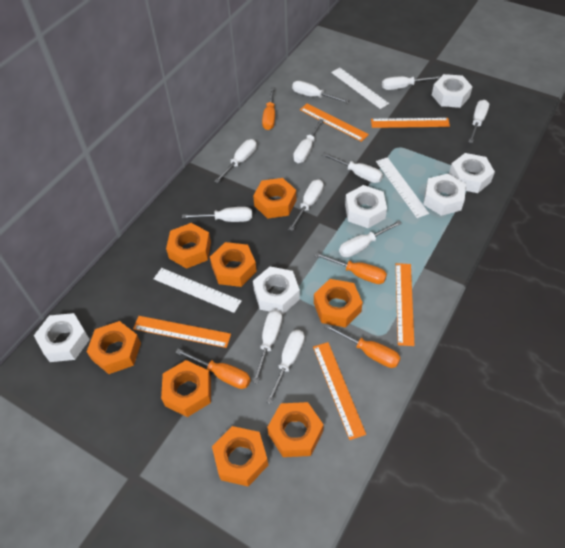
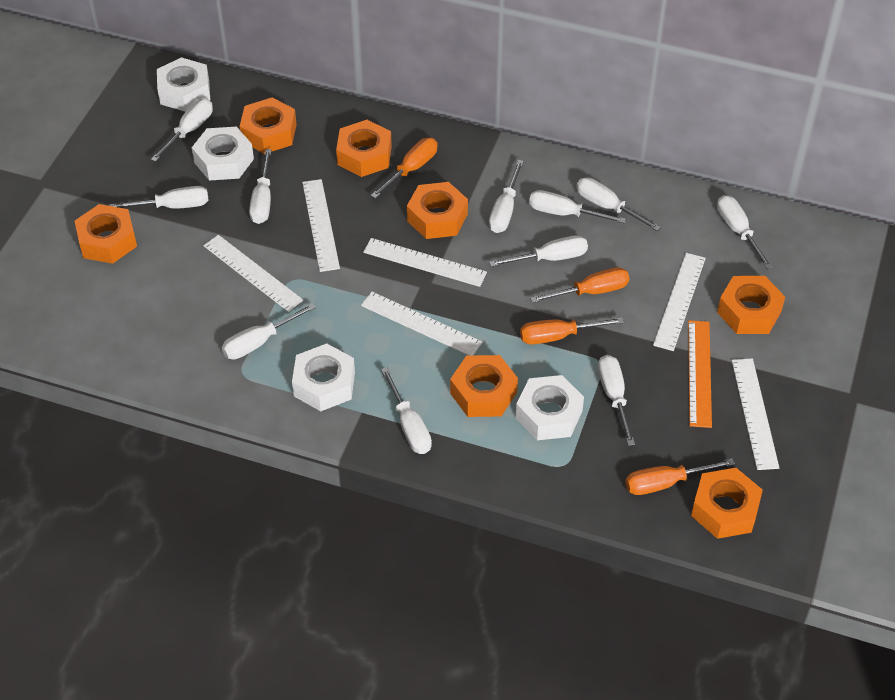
orange nut: 8 -> 7
orange ruler: 5 -> 1
white nut: 6 -> 4
white ruler: 3 -> 6

